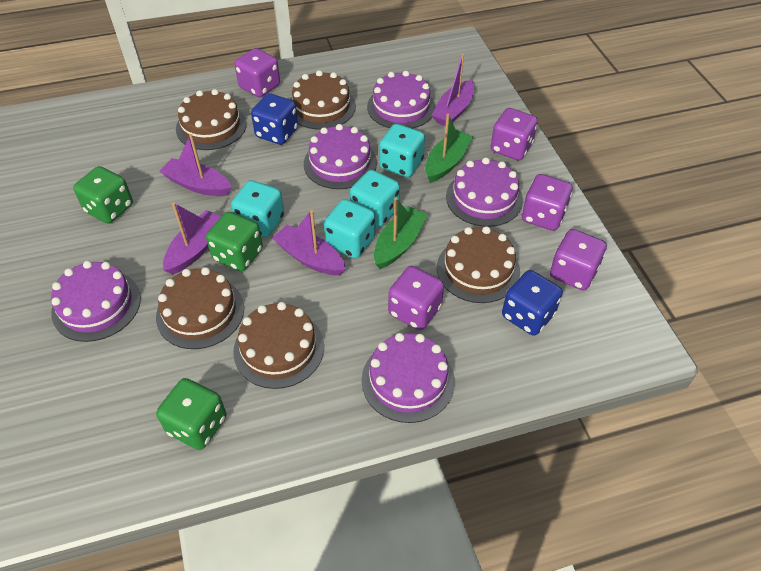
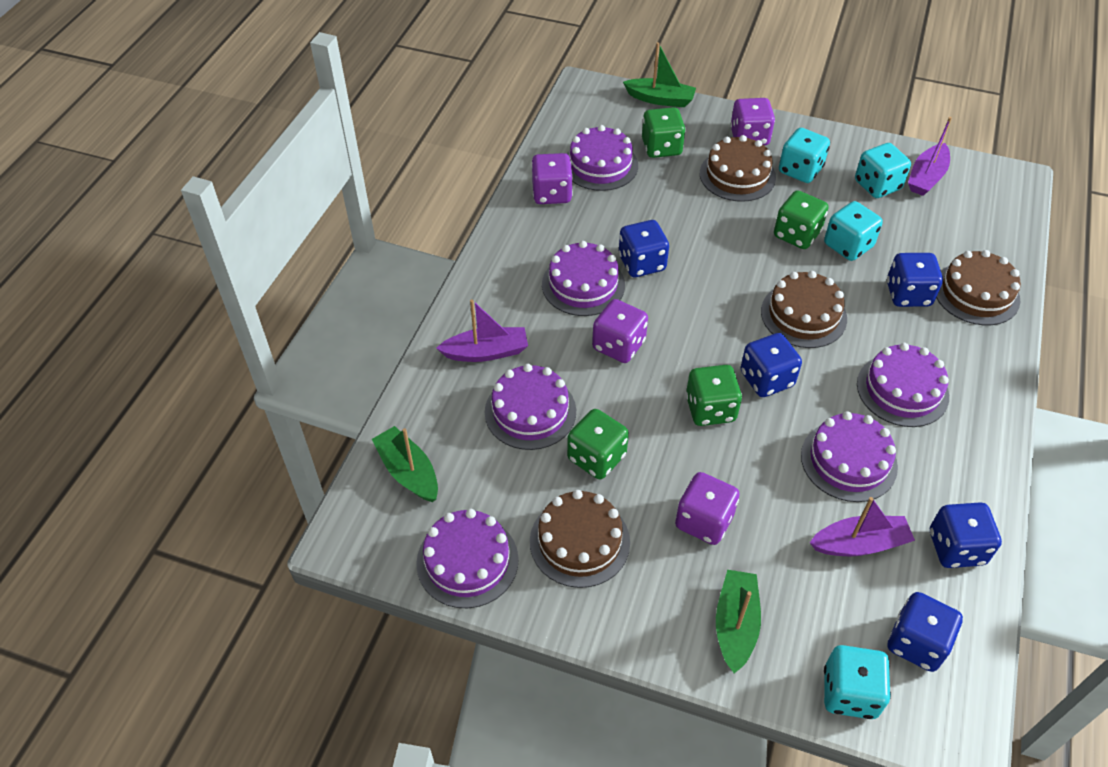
blue dice: 2 -> 5
brown cake: 5 -> 4
green boat: 2 -> 3
green dice: 3 -> 4
purple boat: 4 -> 3
purple cake: 5 -> 6
purple dice: 5 -> 4

